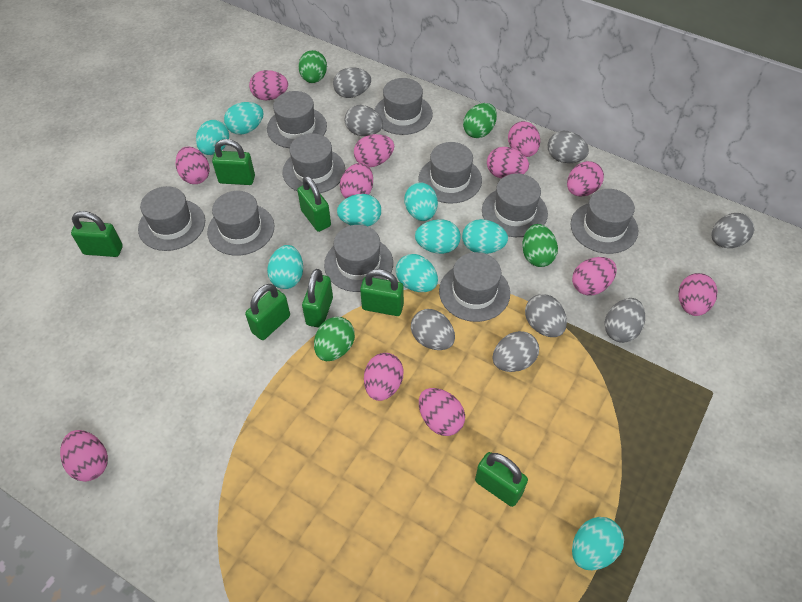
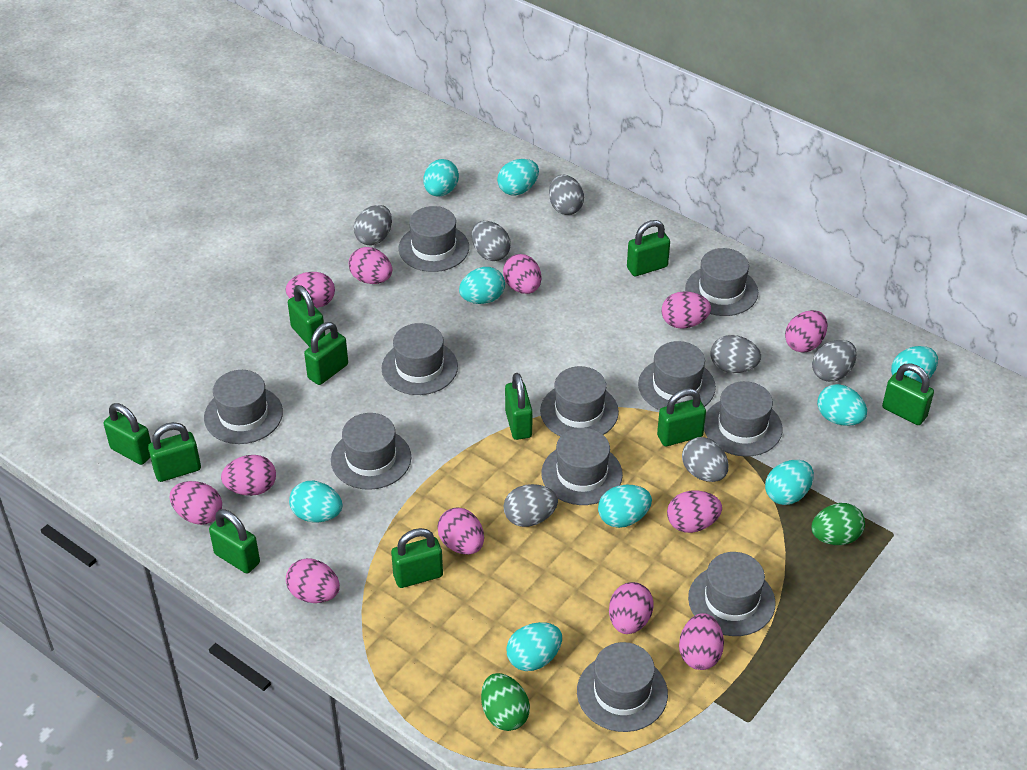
green egg: 4 -> 2
green padlock: 7 -> 10
grey egg: 8 -> 7
grey hat: 10 -> 11

